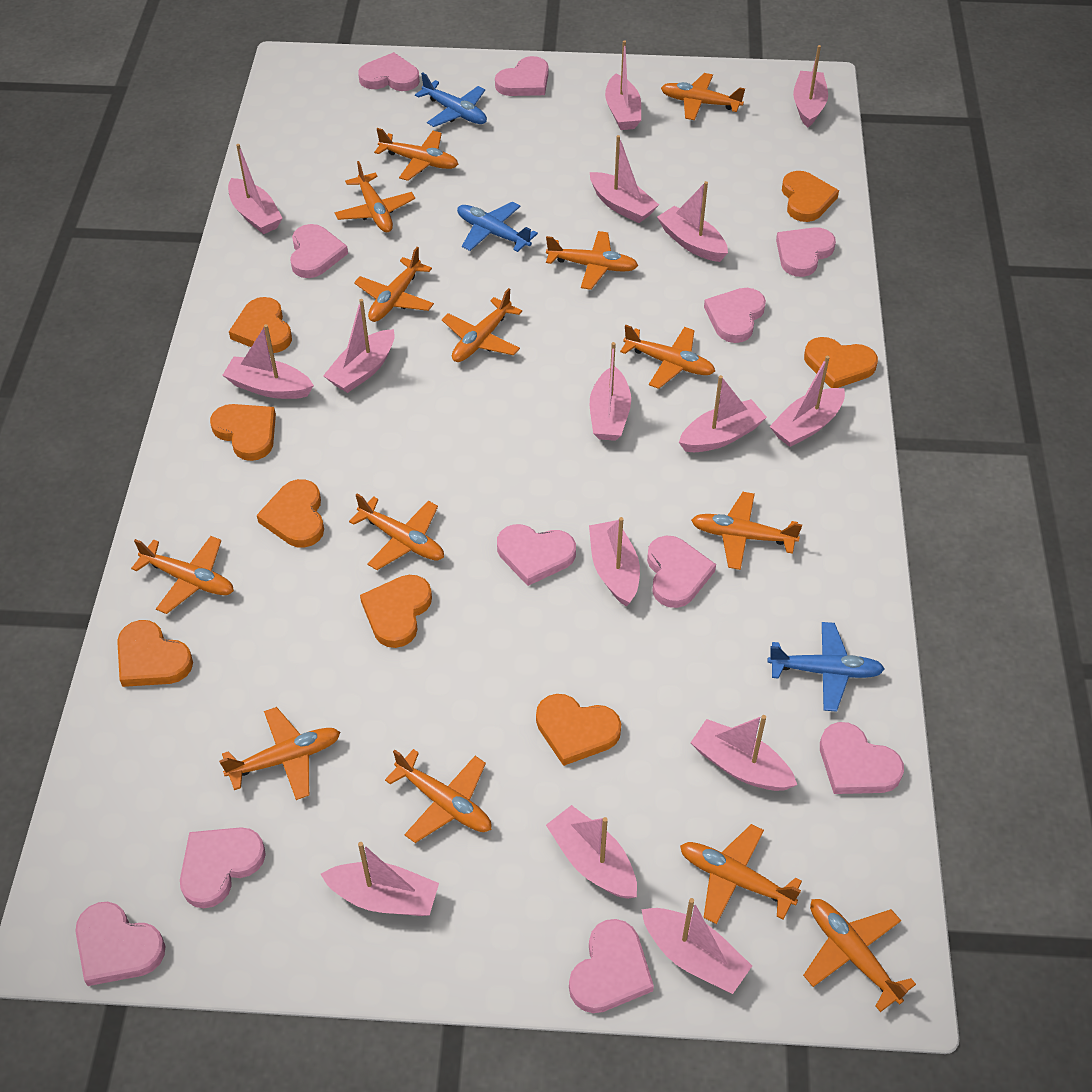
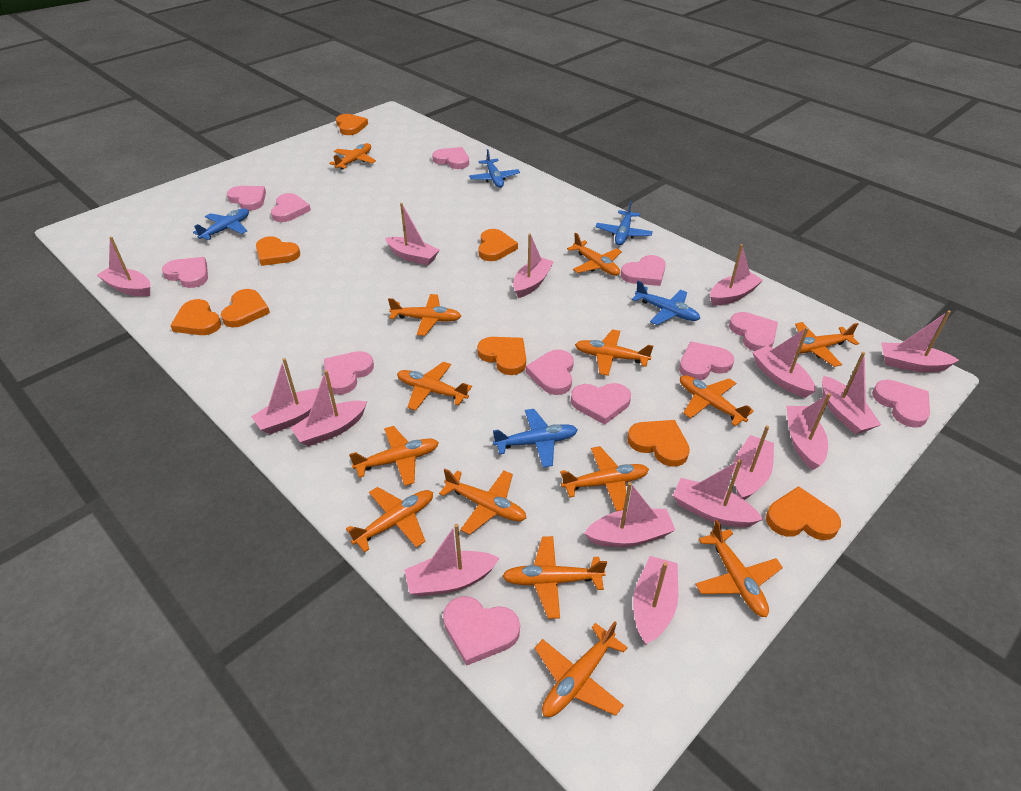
blue plane: 3 -> 5
pink heart: 11 -> 12

